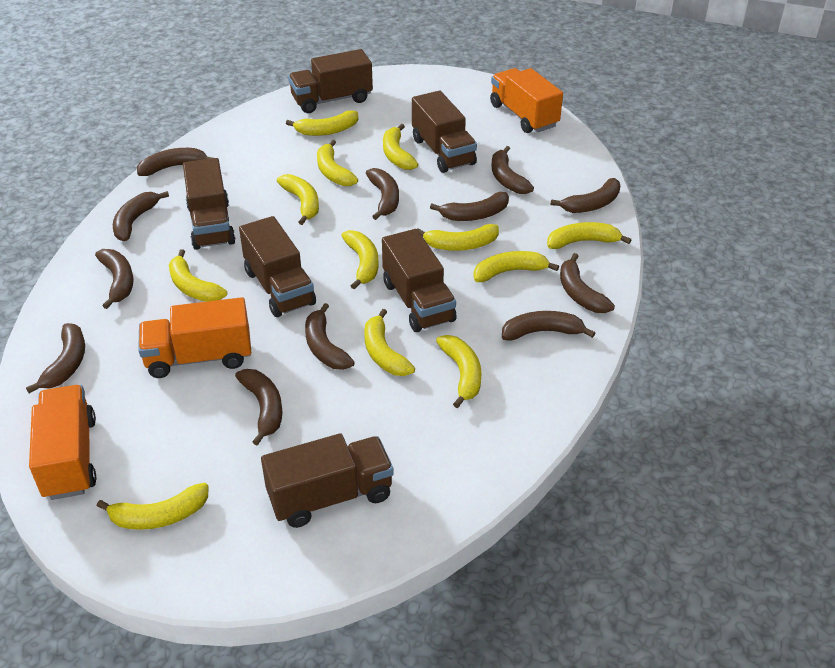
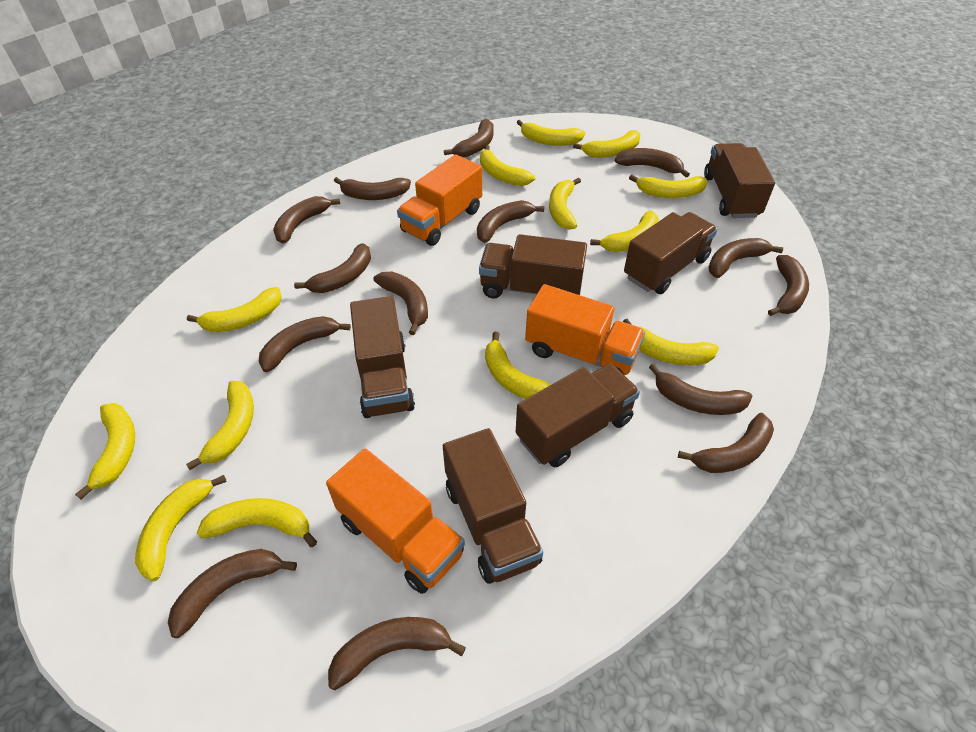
brown banana: 12 -> 14
yellow banana: 12 -> 13

